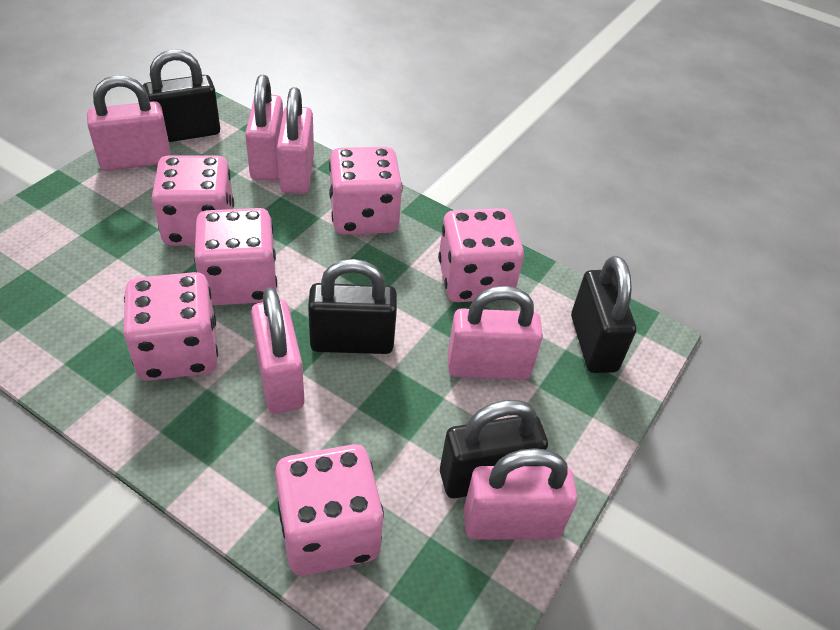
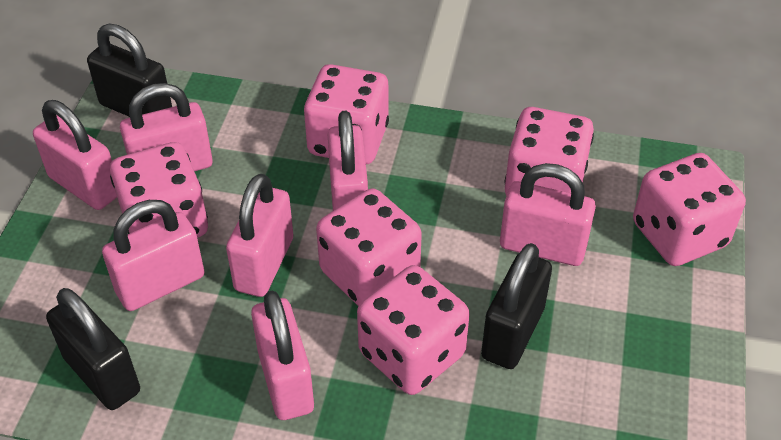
black padlock: 4 -> 3
pink padlock: 6 -> 7

